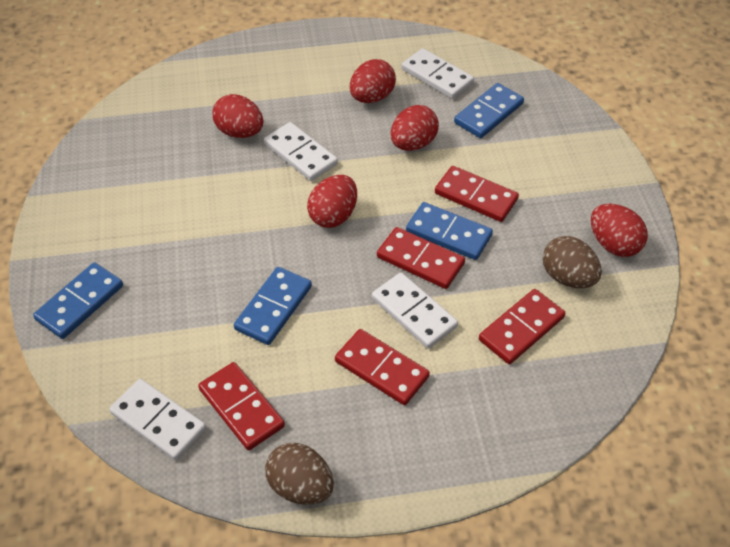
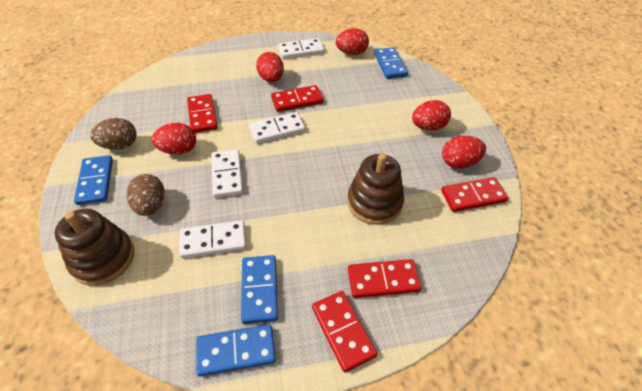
brown stacking toy: 0 -> 2

